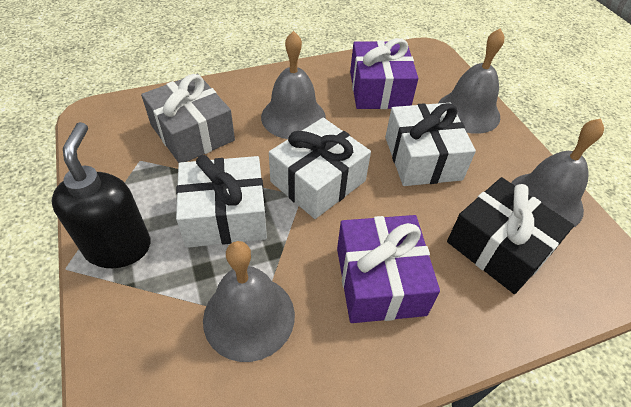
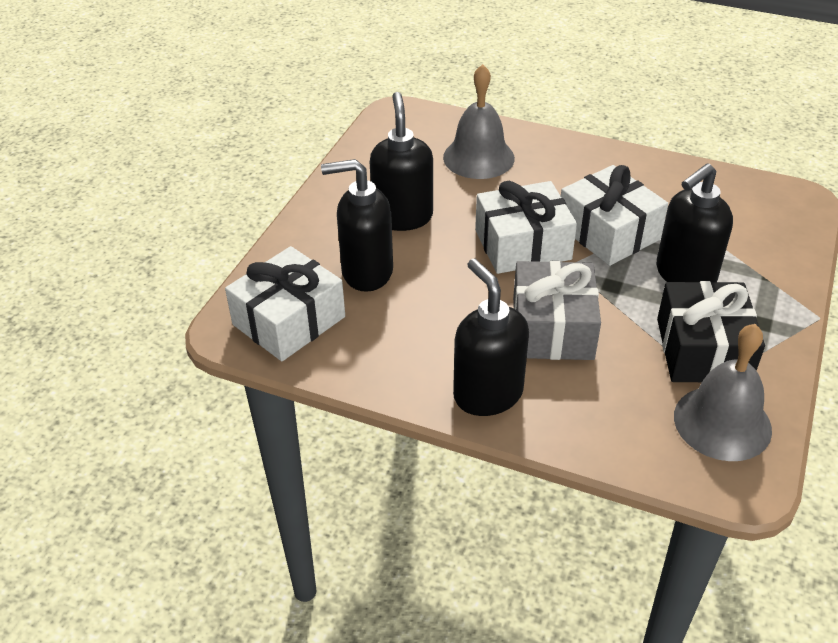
black soap dispenser: 1 -> 4
grey bell: 4 -> 2
purple gift: 2 -> 0

